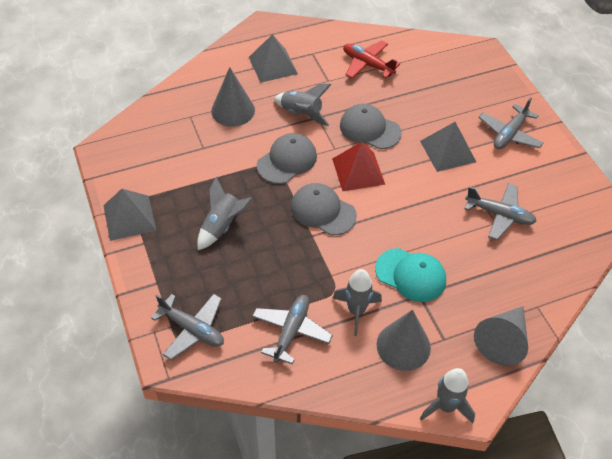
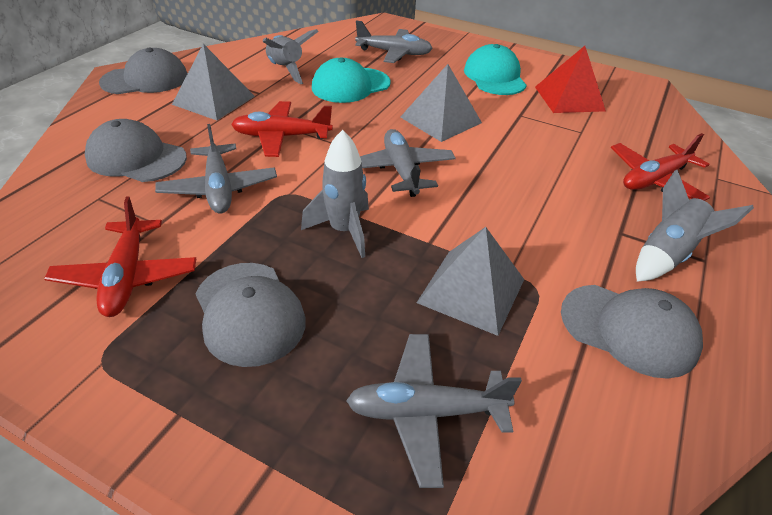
grey cap: 3 -> 4
grey cone: 3 -> 0
grey rocket: 4 -> 3
red plane: 1 -> 3
turquoise cap: 1 -> 2

